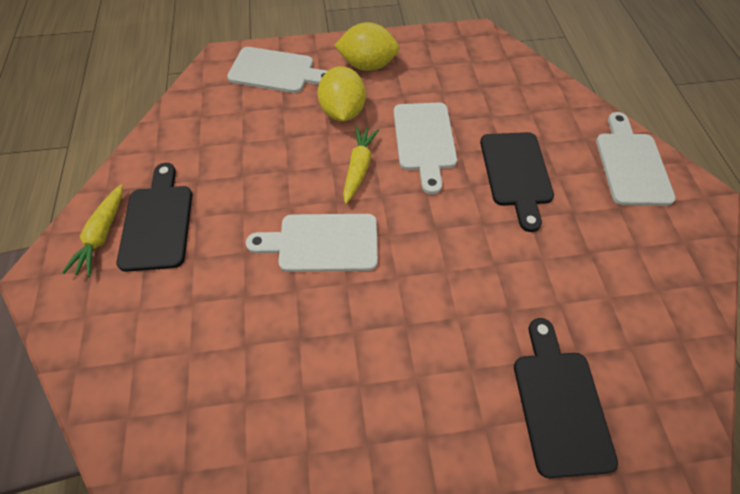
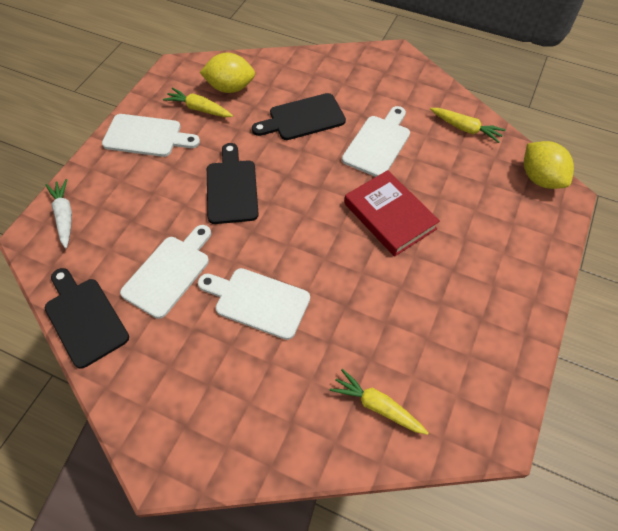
red book: 0 -> 1
white carrot: 0 -> 1
yellow carrot: 2 -> 3

